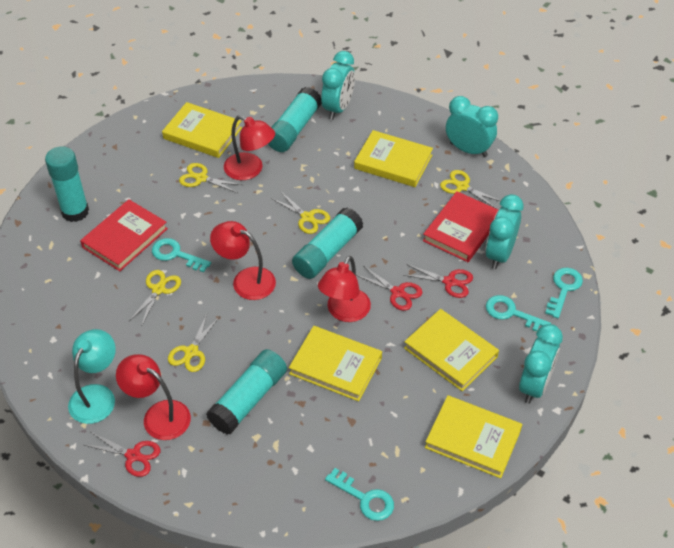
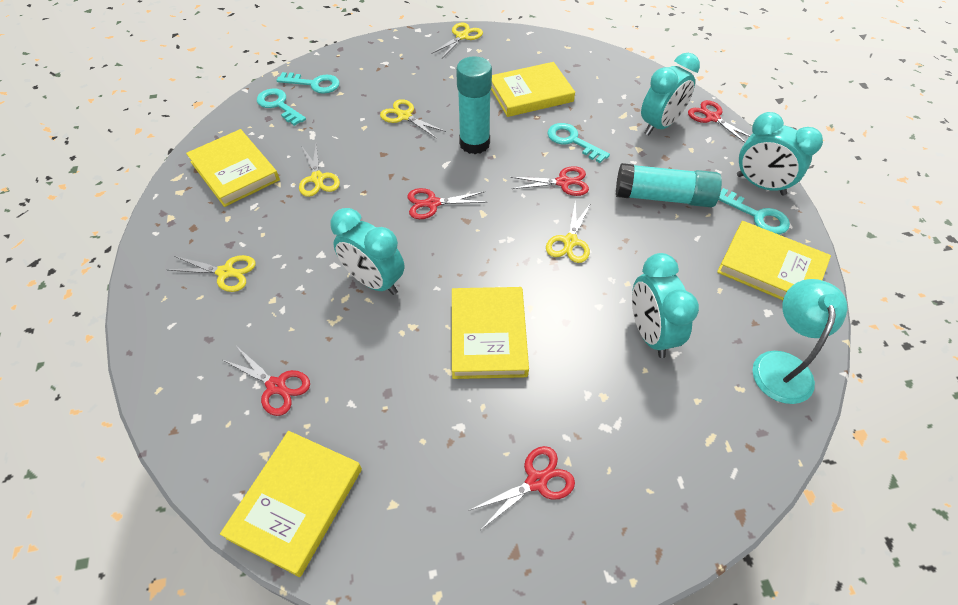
red book: 2 -> 0
red lamp: 4 -> 0
red scissors: 3 -> 5
turquoise glue stick: 4 -> 2

